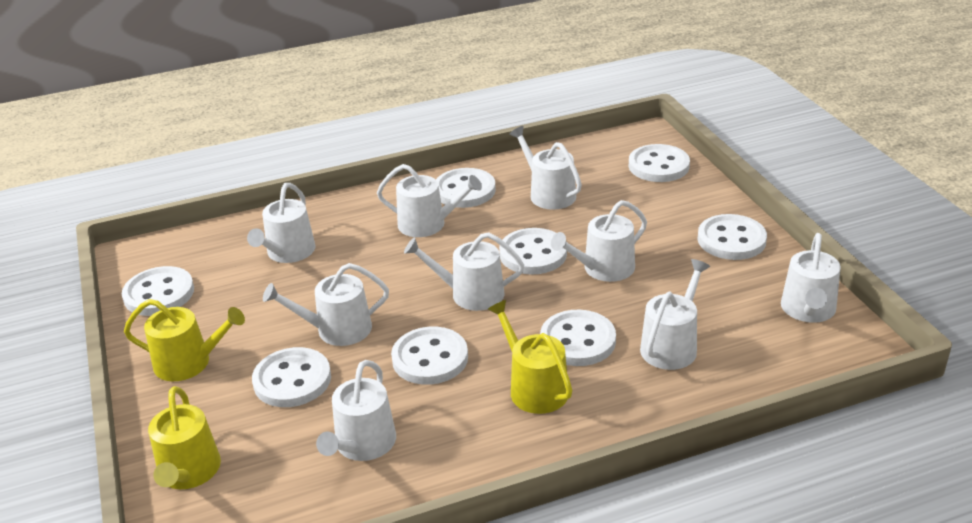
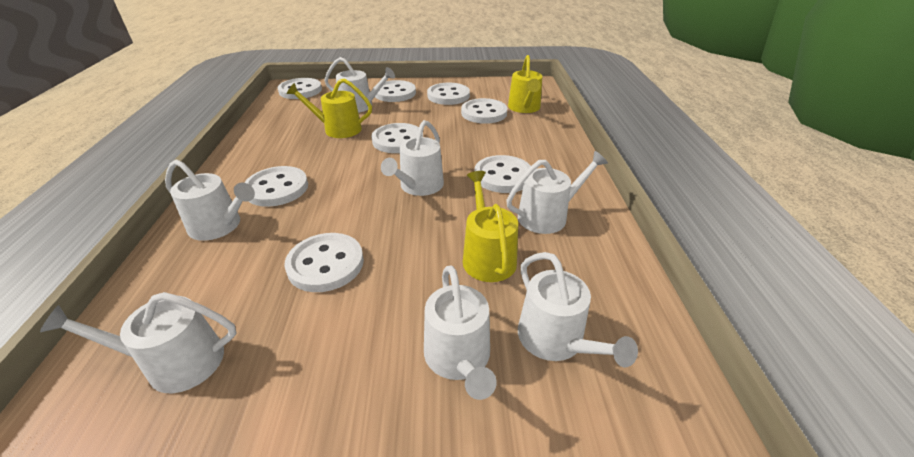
white watering can: 9 -> 7

